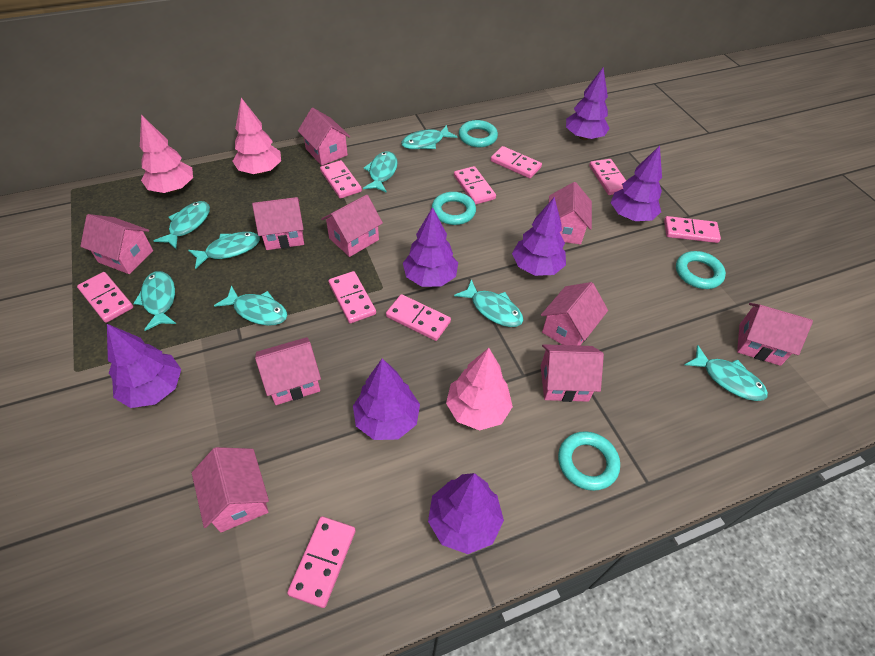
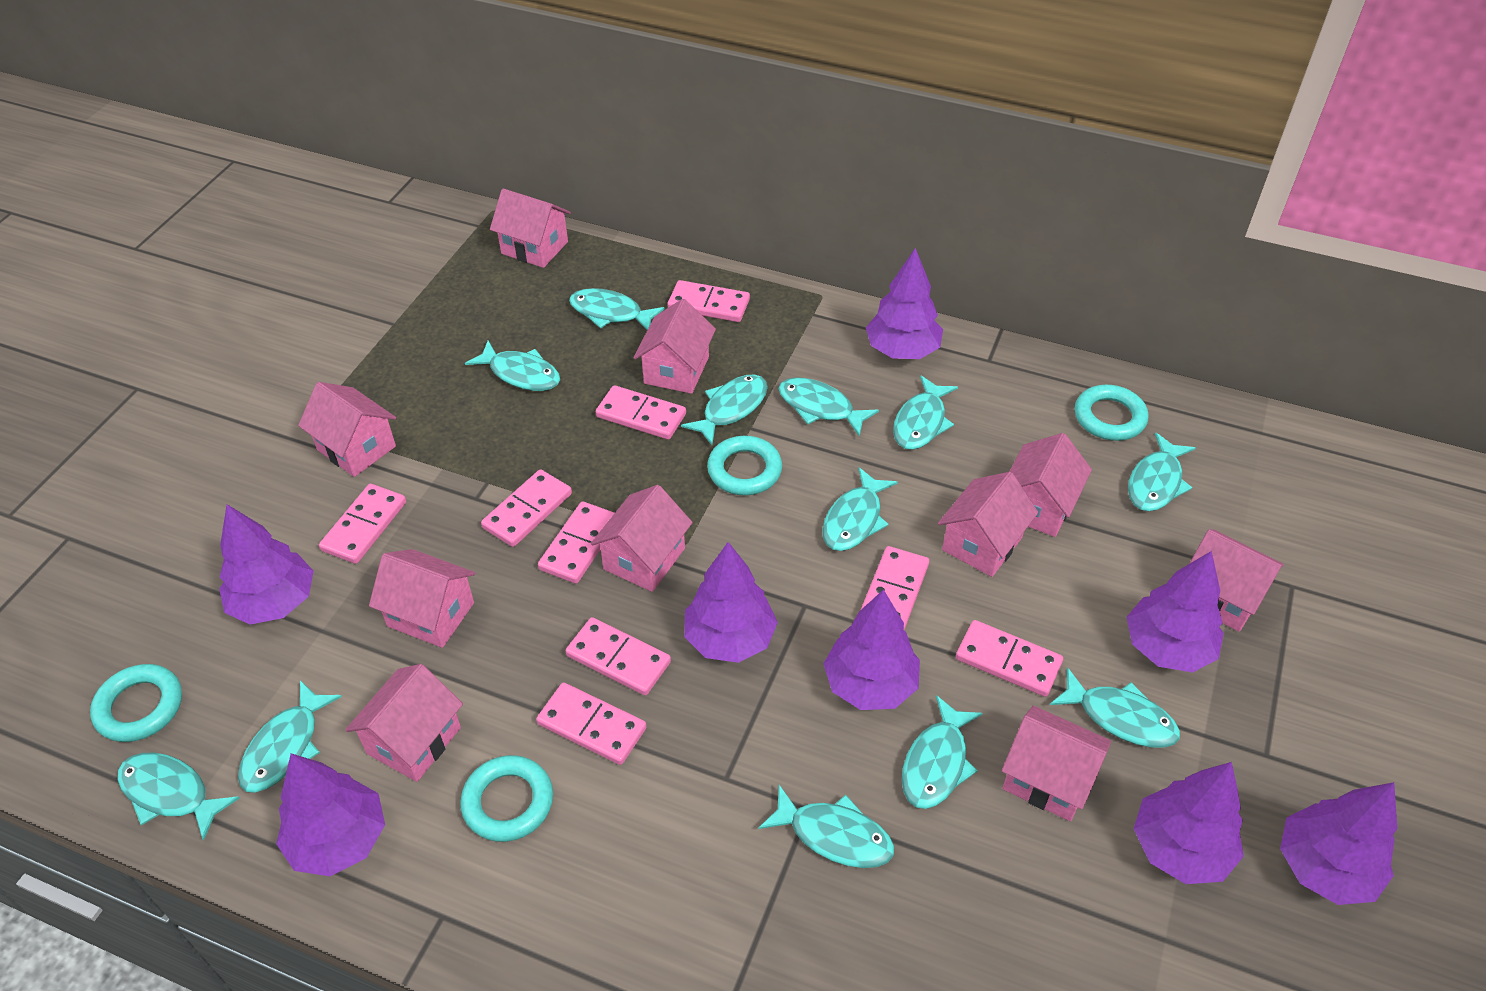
pink tree: 3 -> 0
purple tree: 7 -> 8
turquoise fish: 8 -> 12

